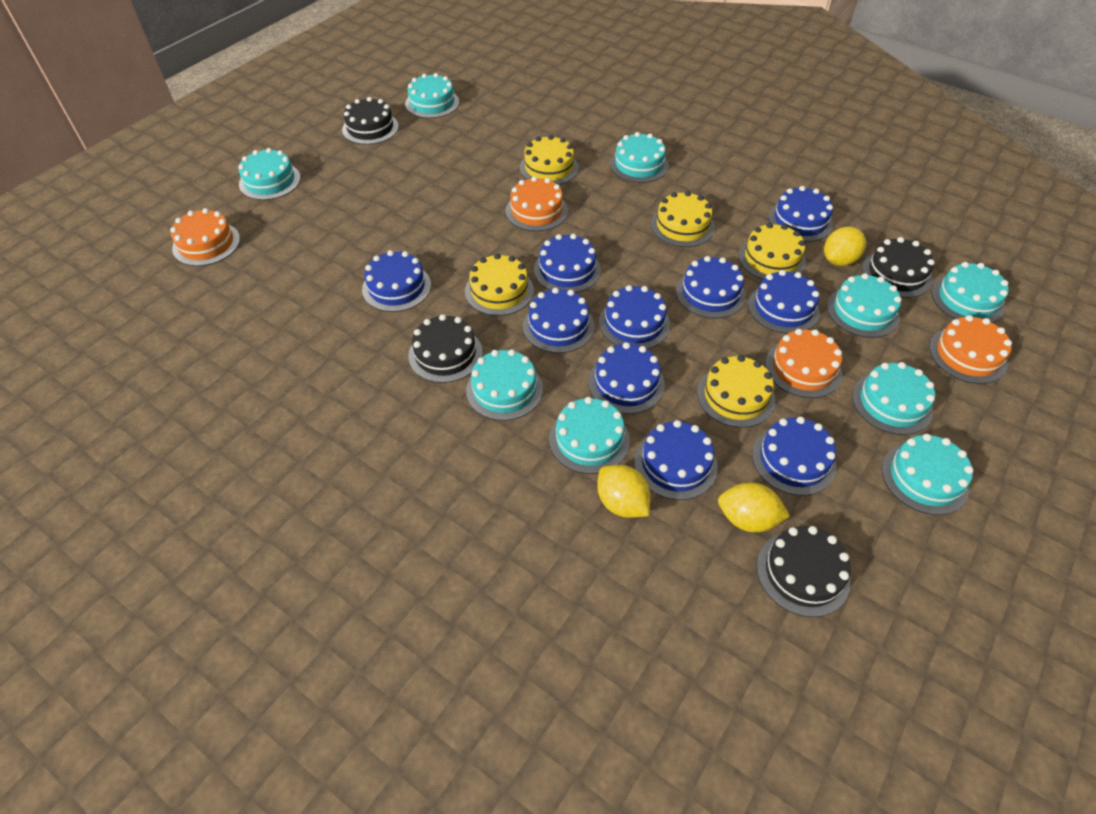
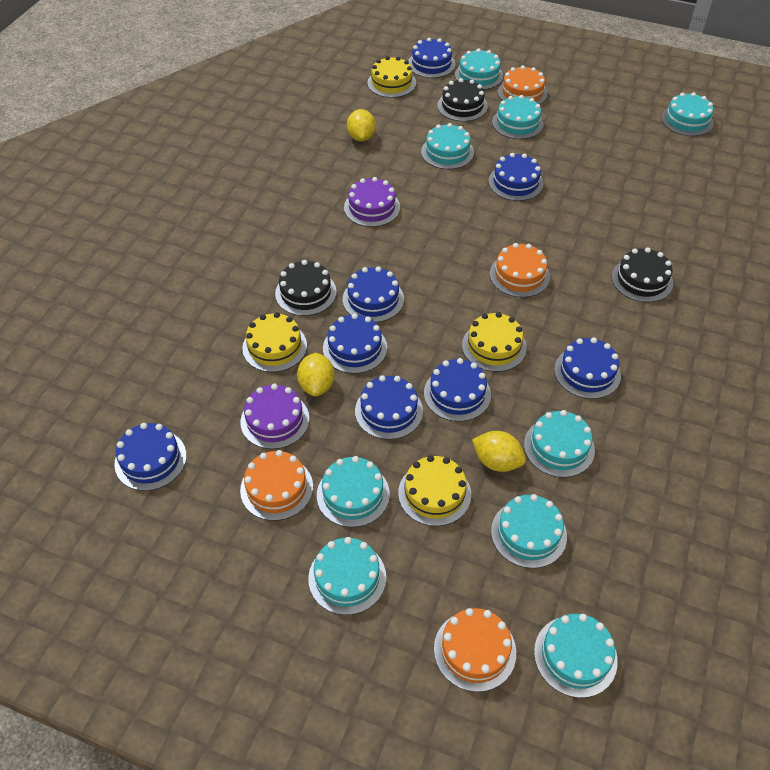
black cake: 4 -> 3
blue cake: 10 -> 8
purple cake: 0 -> 2
yellow cake: 5 -> 4

